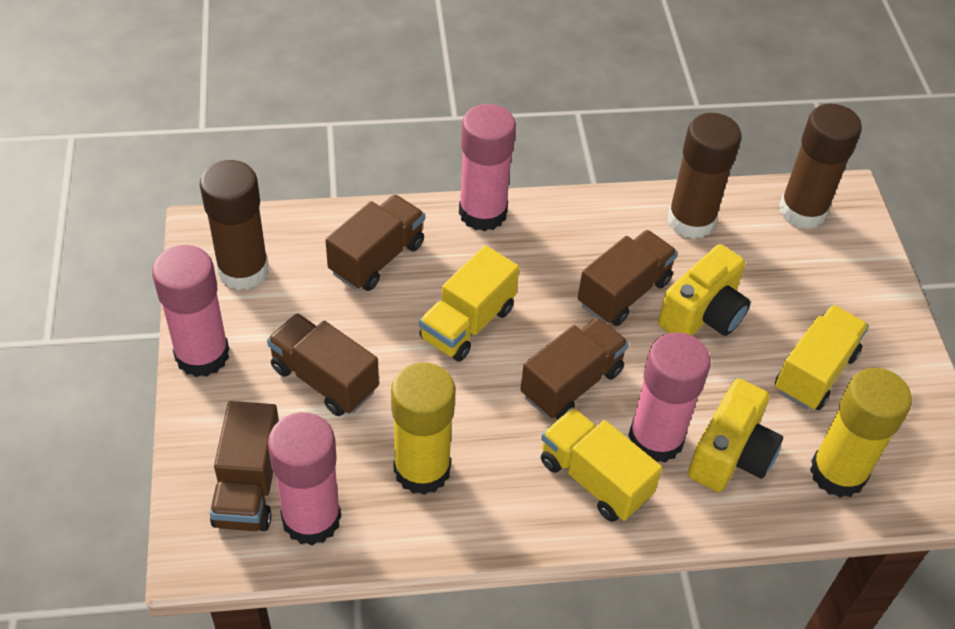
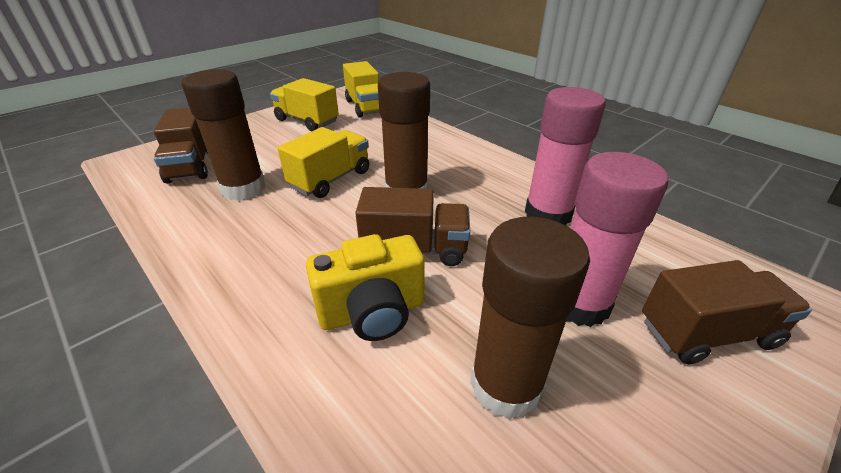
brown truck: 5 -> 3
pink glue stick: 4 -> 2
yellow camera: 2 -> 1
yellow glue stick: 2 -> 0

